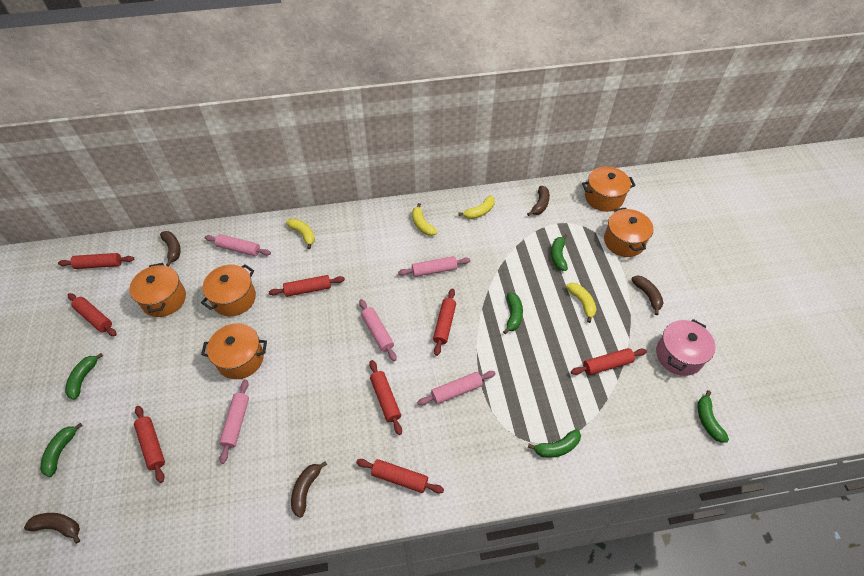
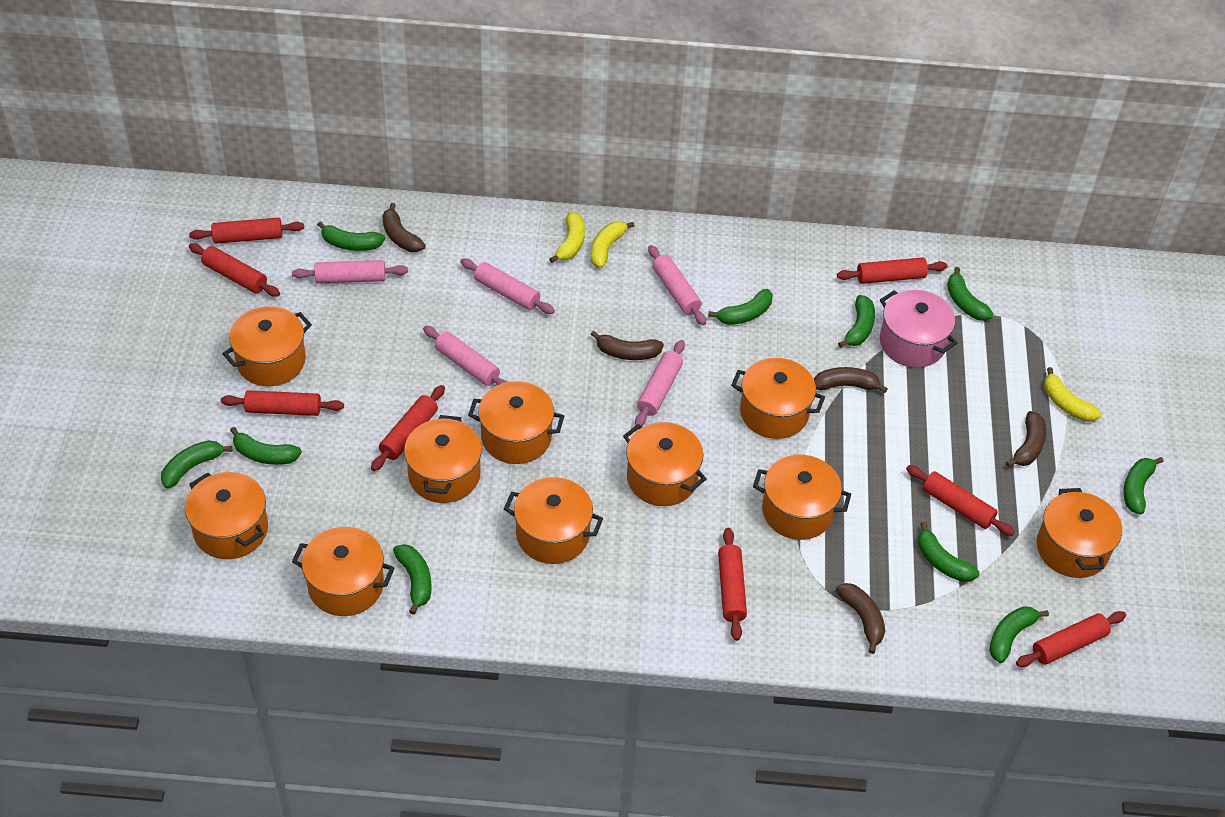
green banana: 6 -> 10
orange pot: 5 -> 10
yellow banana: 4 -> 3

